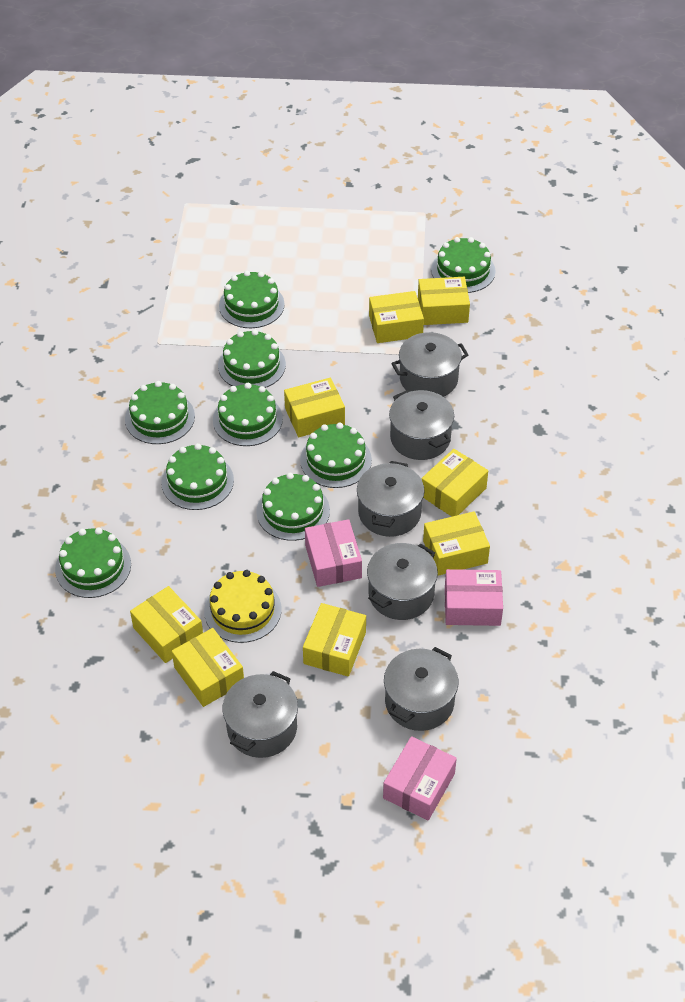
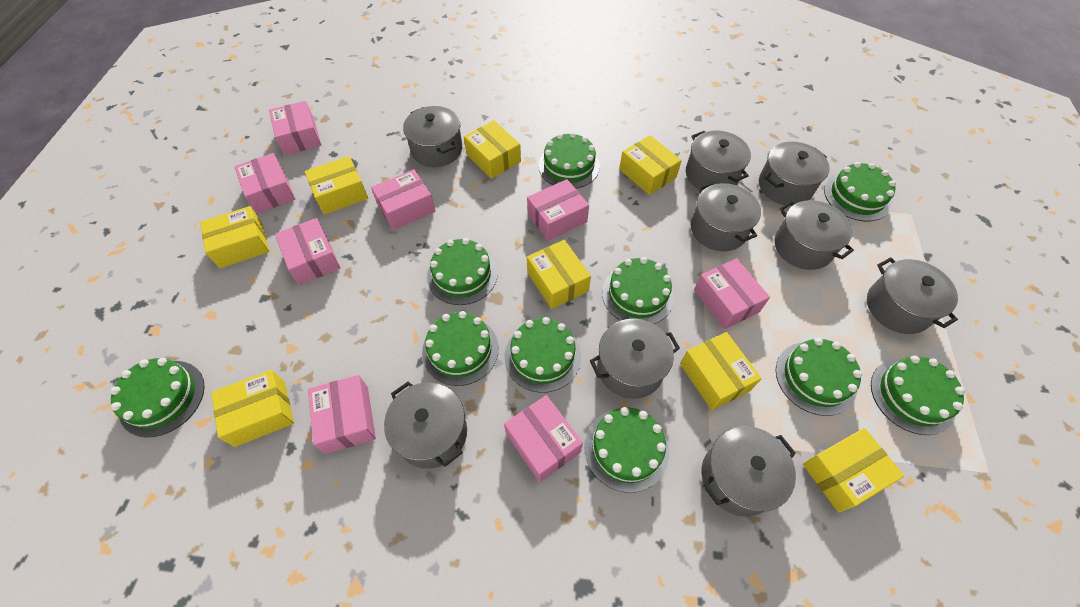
green cake: 9 -> 10
grey pot: 6 -> 9
pink box: 3 -> 8
yellow cake: 1 -> 0

